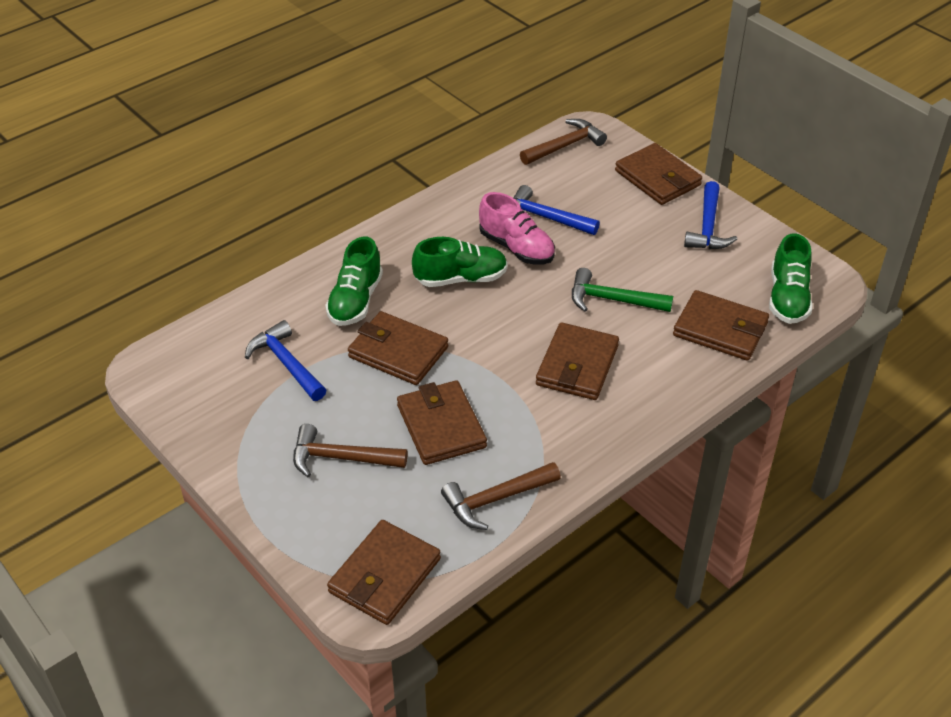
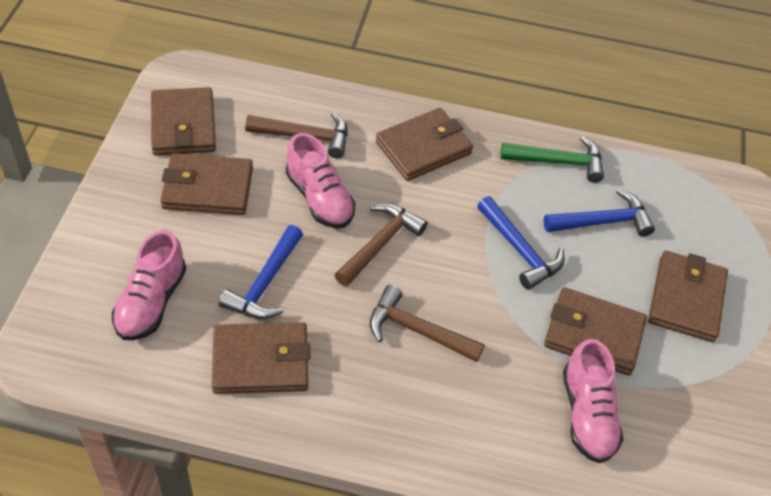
green shoe: 3 -> 0
pink shoe: 1 -> 3

